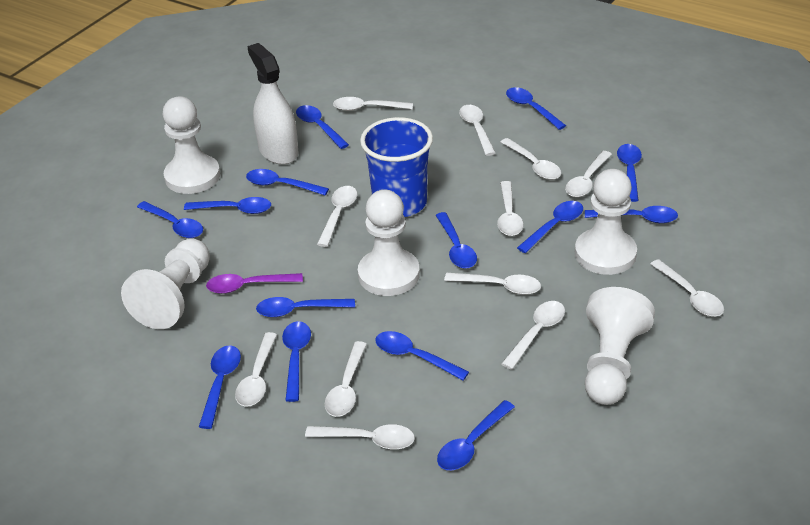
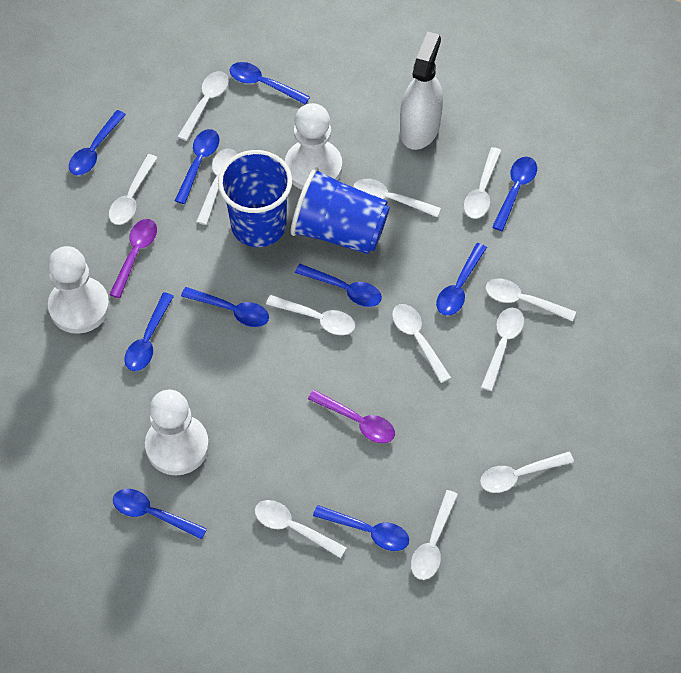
blue cup: 1 -> 2
blue spoon: 14 -> 10
purple spoon: 1 -> 2
white pawn: 5 -> 3

